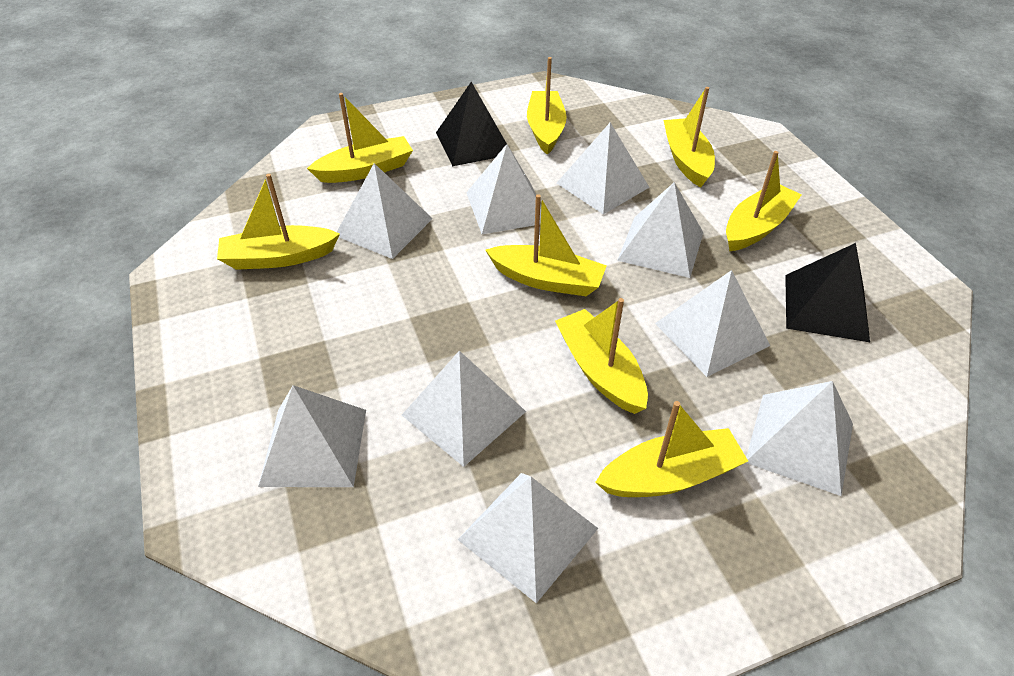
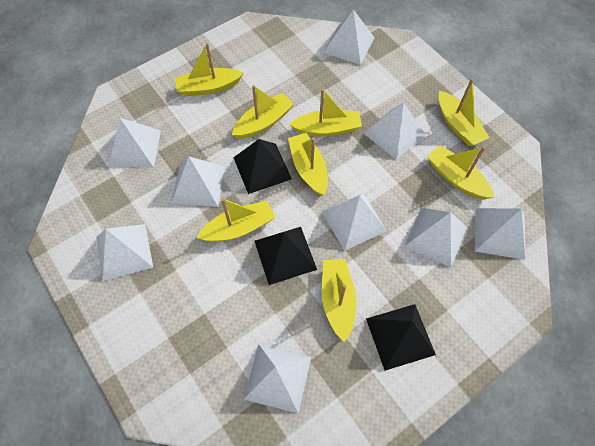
black pyramid: 2 -> 3

